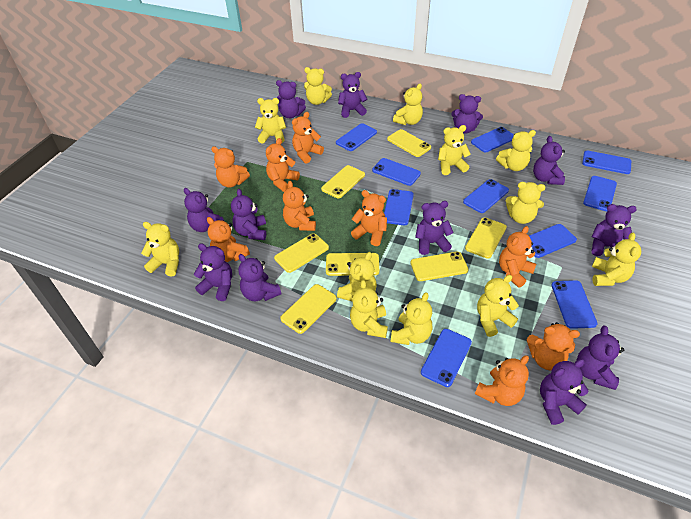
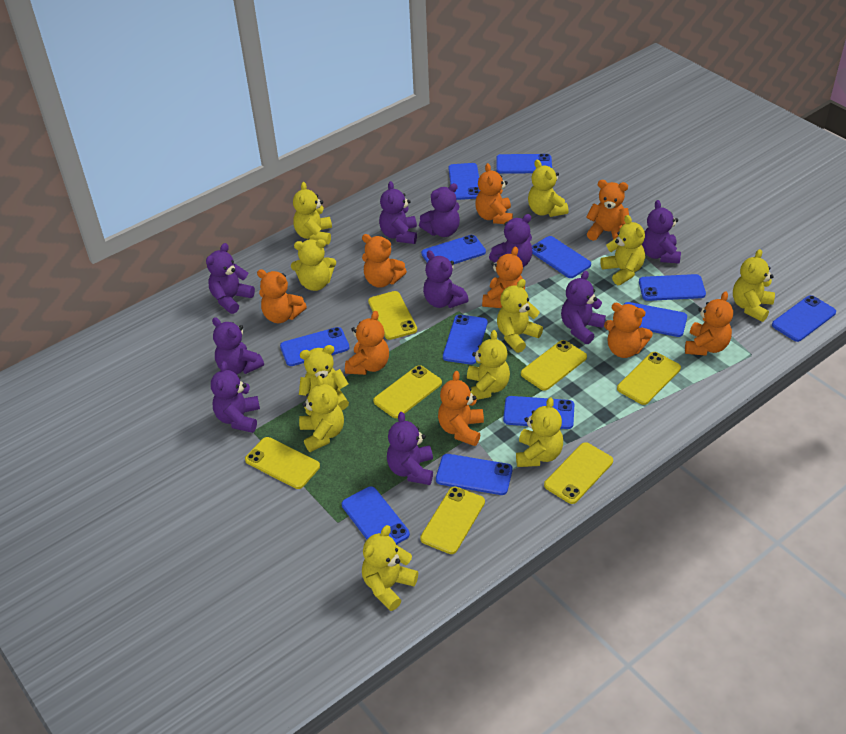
blue phone: 10 -> 12
purple teddy bear: 12 -> 10
yellow teddy bear: 12 -> 11

